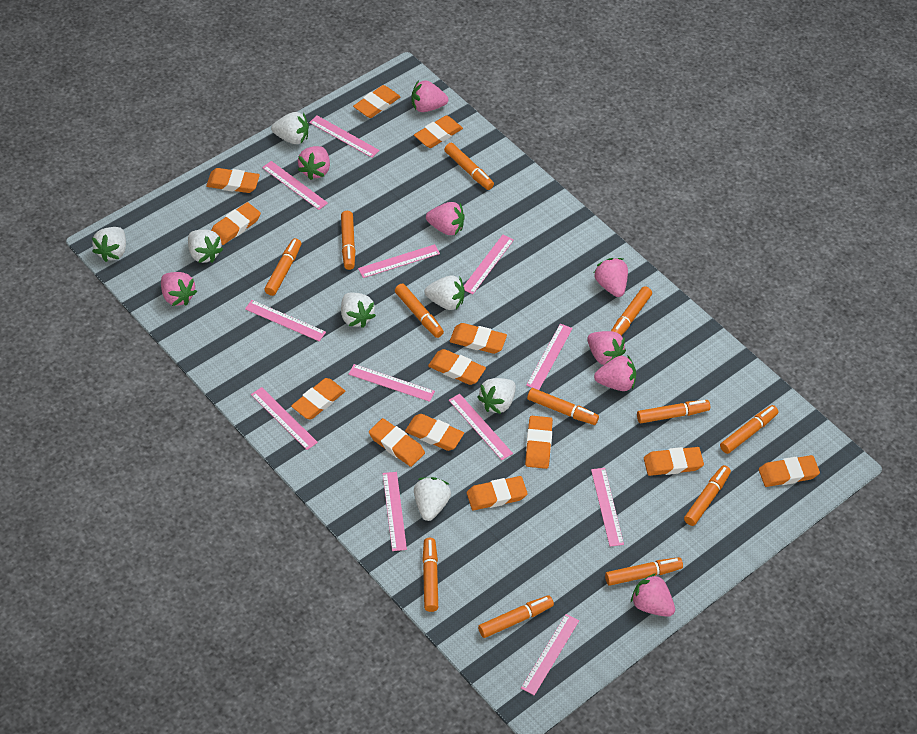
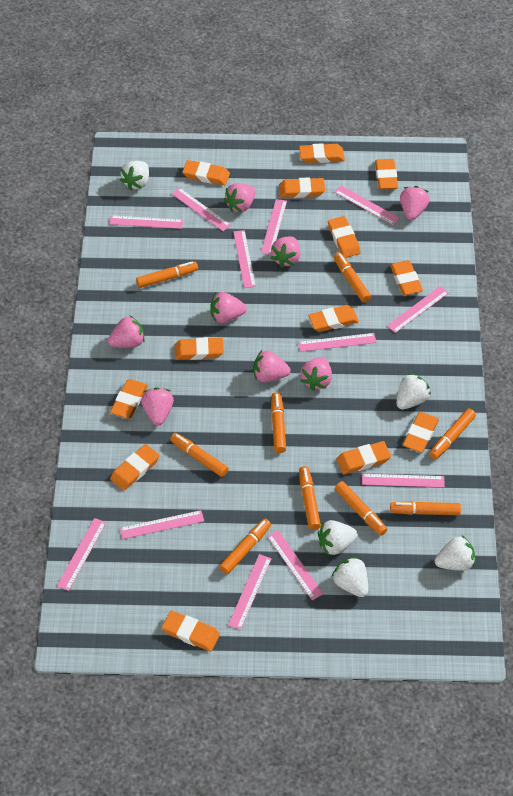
orange marker: 12 -> 9
white strawberry: 7 -> 5

